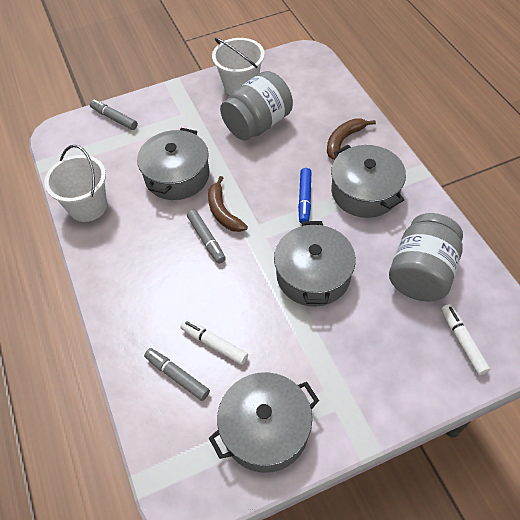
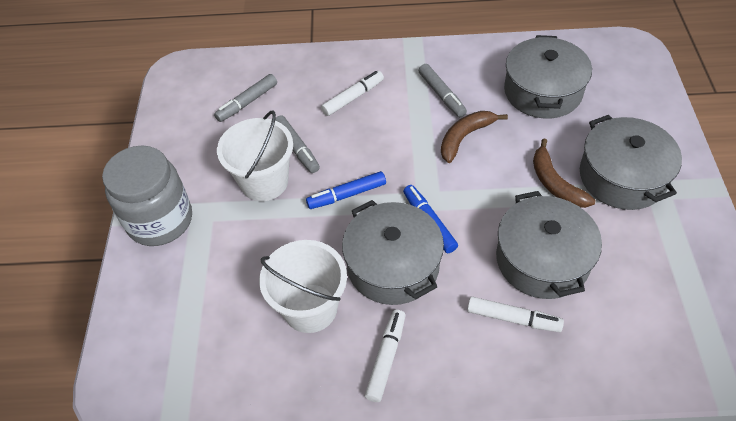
blue marker: 1 -> 2
grey jar: 2 -> 1
white marker: 2 -> 3

